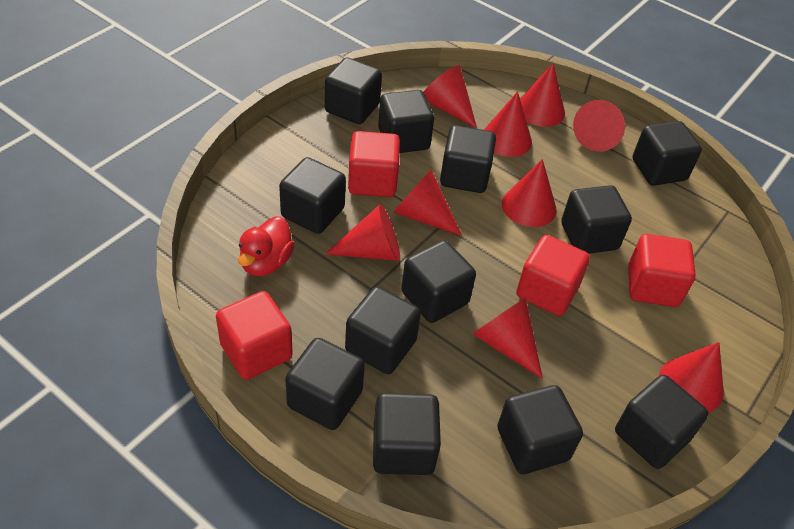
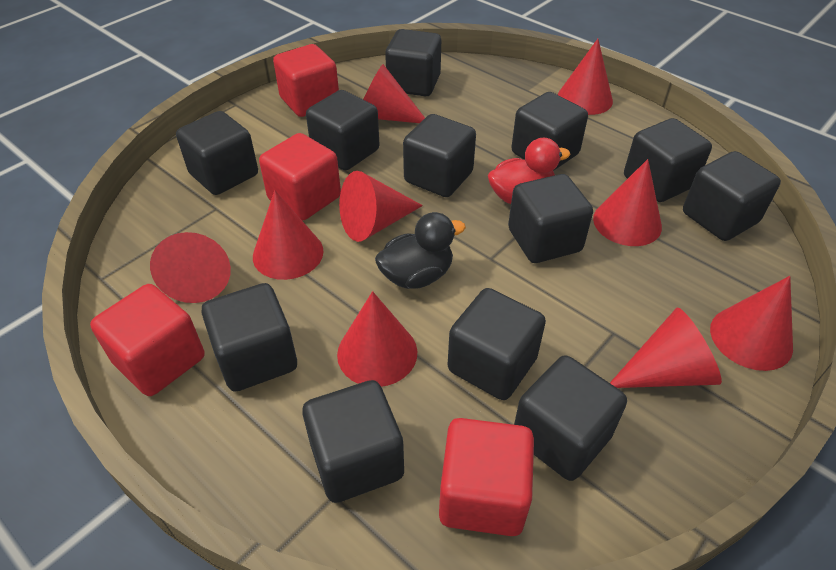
black duck: 0 -> 1

